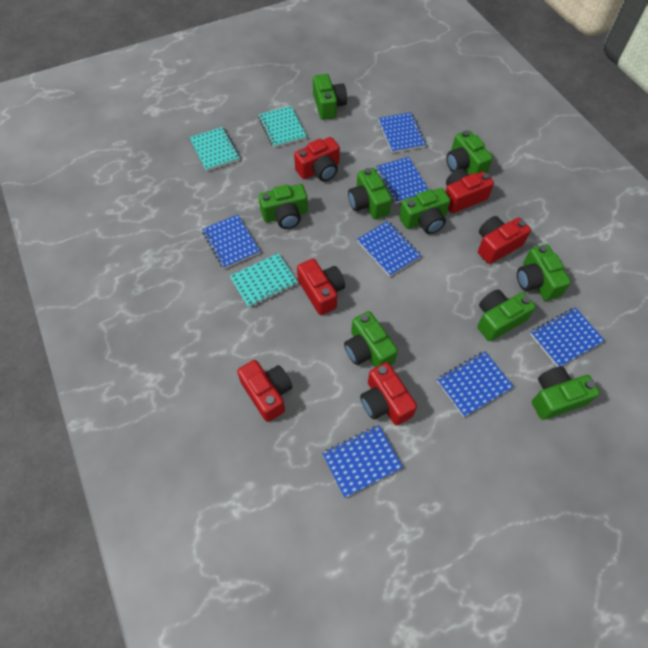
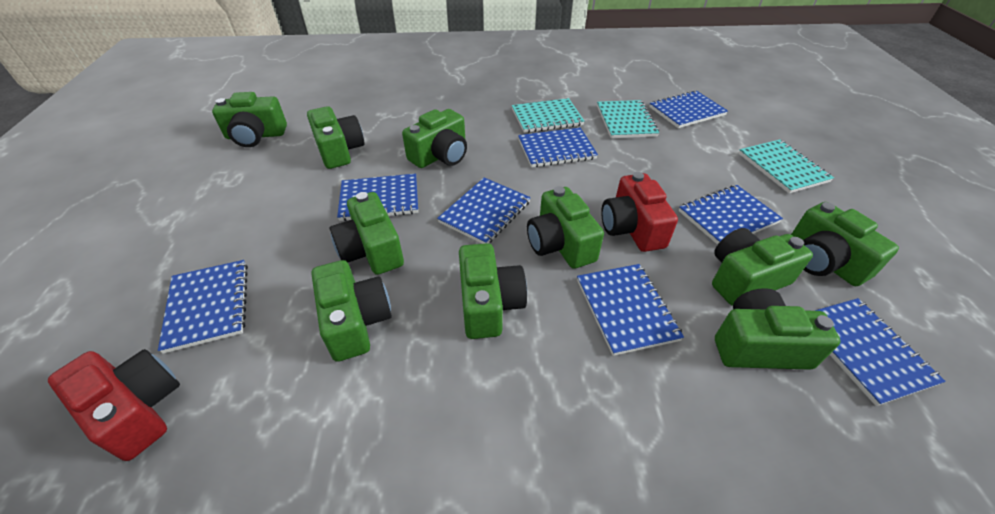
blue notebook: 7 -> 8
green camera: 9 -> 10
red camera: 6 -> 2

